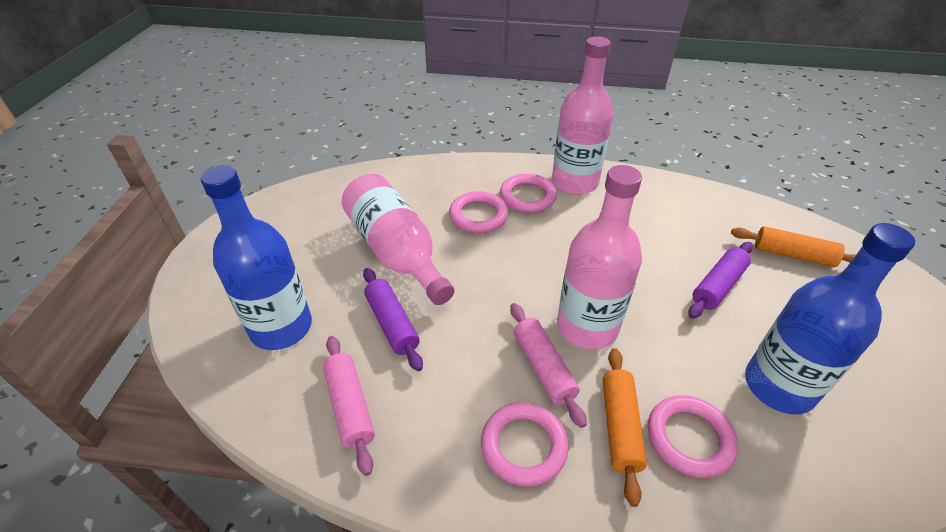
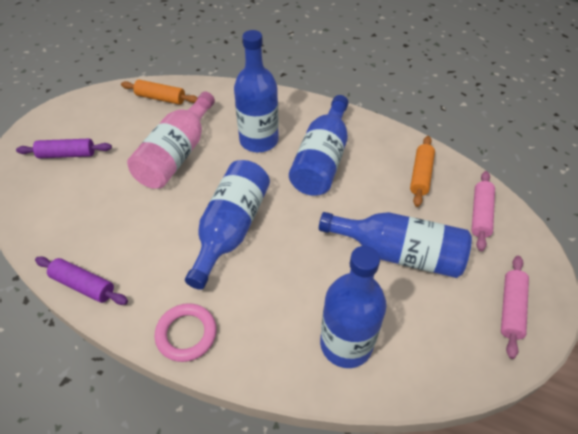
blue bottle: 2 -> 5
pink bottle: 3 -> 1
pink ring: 4 -> 1

